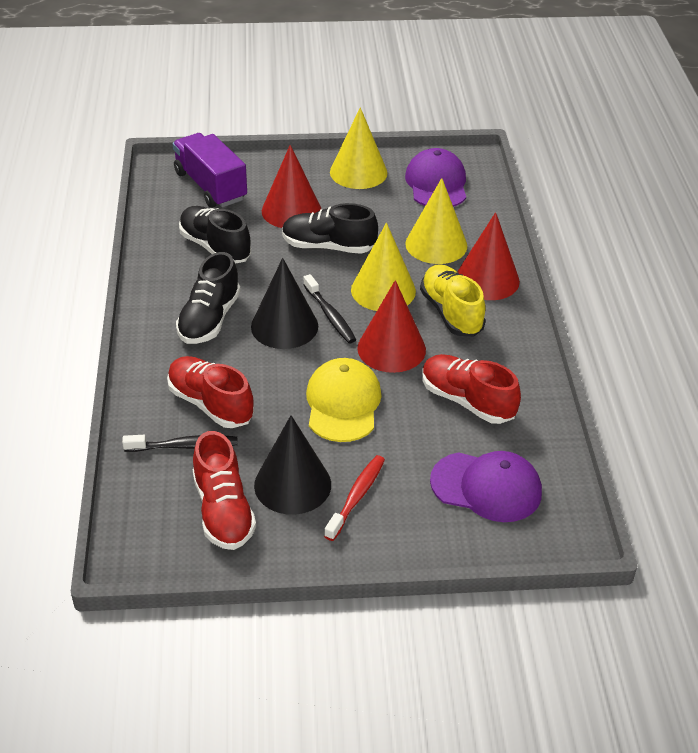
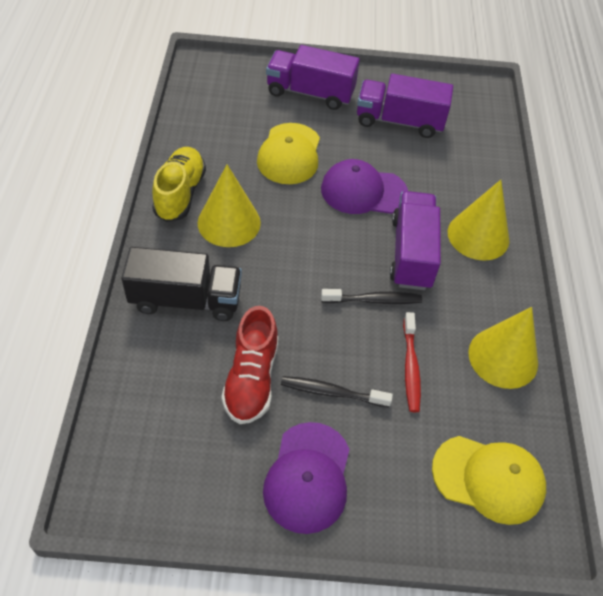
black cone: 2 -> 0
black shoe: 3 -> 0
black truck: 0 -> 1
purple truck: 1 -> 3
red cone: 3 -> 0
red shoe: 3 -> 1
yellow cap: 1 -> 2

